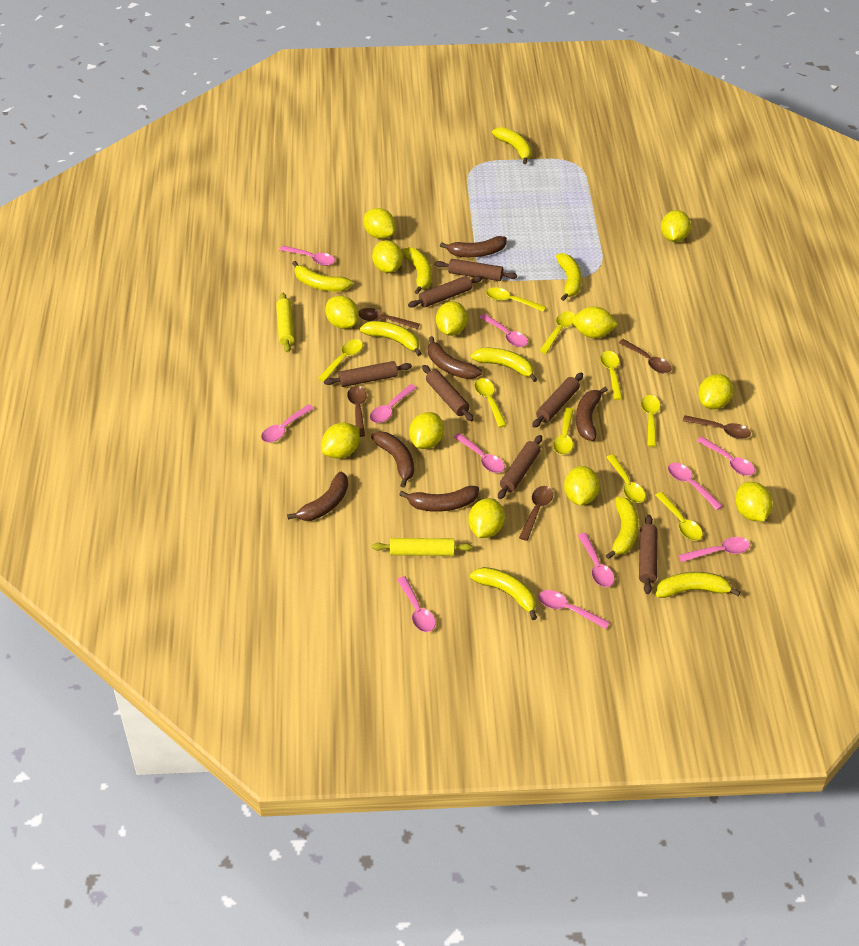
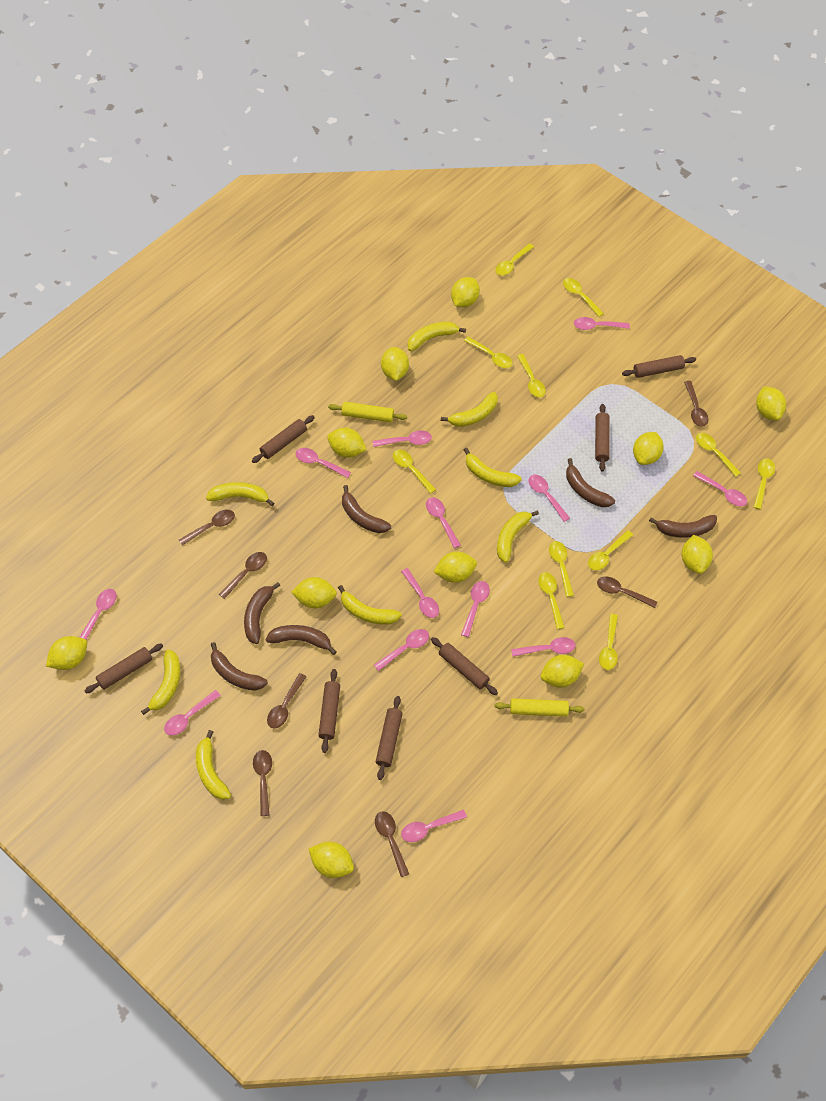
brown spoon: 5 -> 7
pink spoon: 11 -> 13
yellow banana: 9 -> 8
yellow lemon: 12 -> 11
yellow spoon: 9 -> 11

